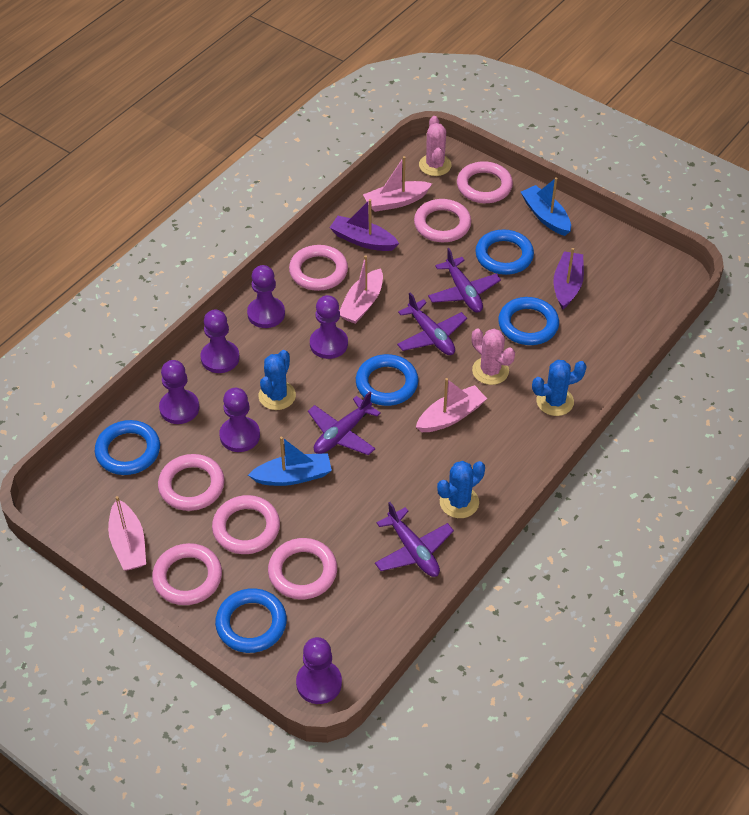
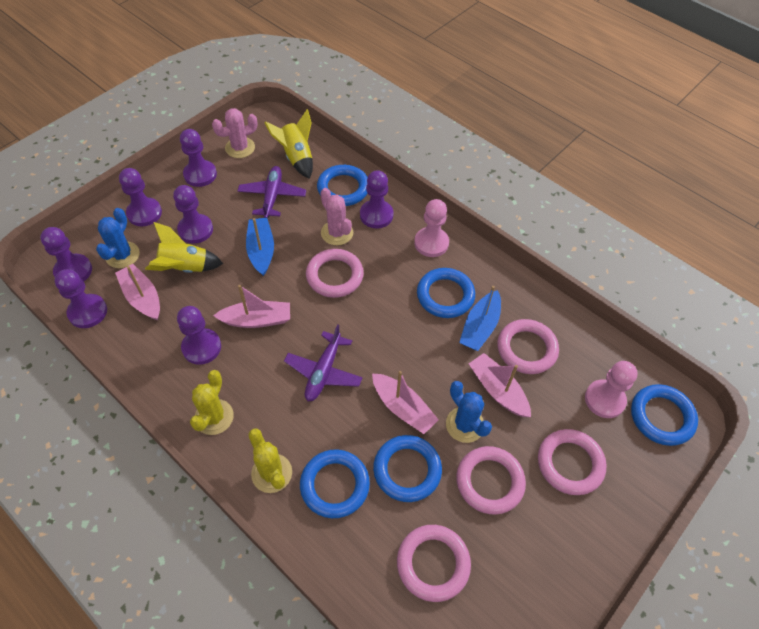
blue cactus: 3 -> 2
pink pawn: 0 -> 2
pink ring: 7 -> 5
purple boat: 2 -> 0
purple pawn: 6 -> 7
purple plane: 4 -> 2
yellow cactus: 0 -> 2
yellow rocket: 0 -> 2

